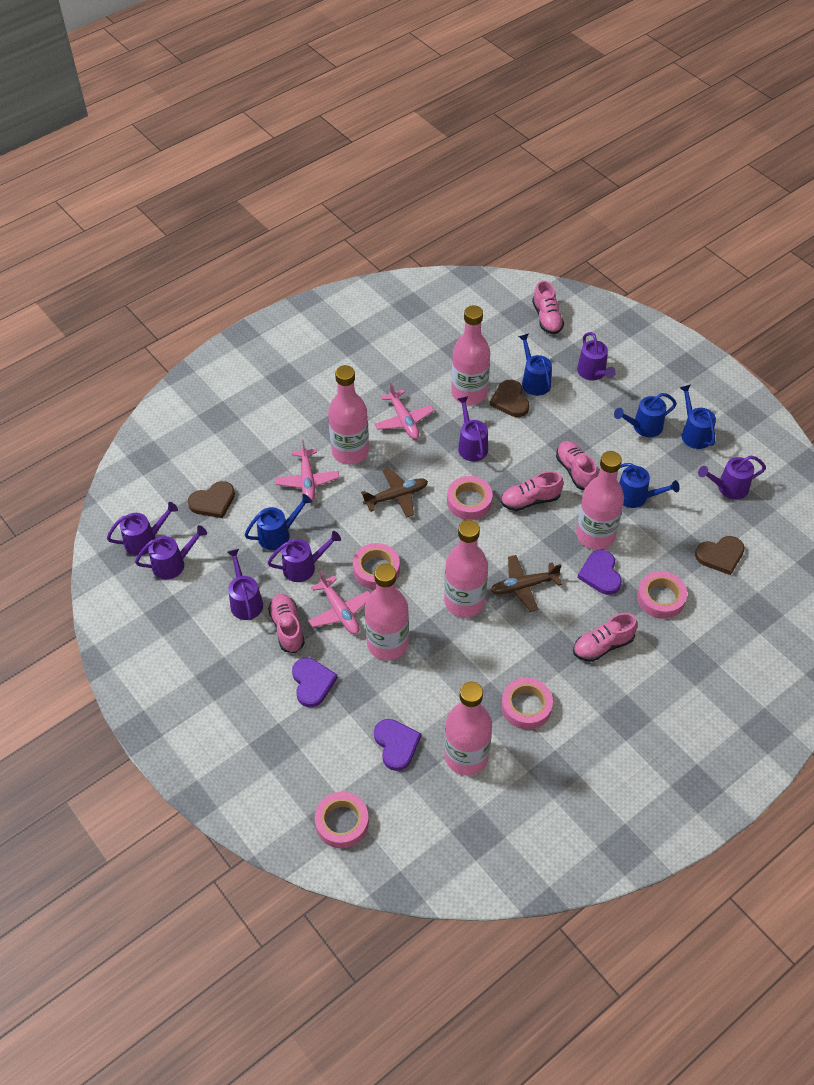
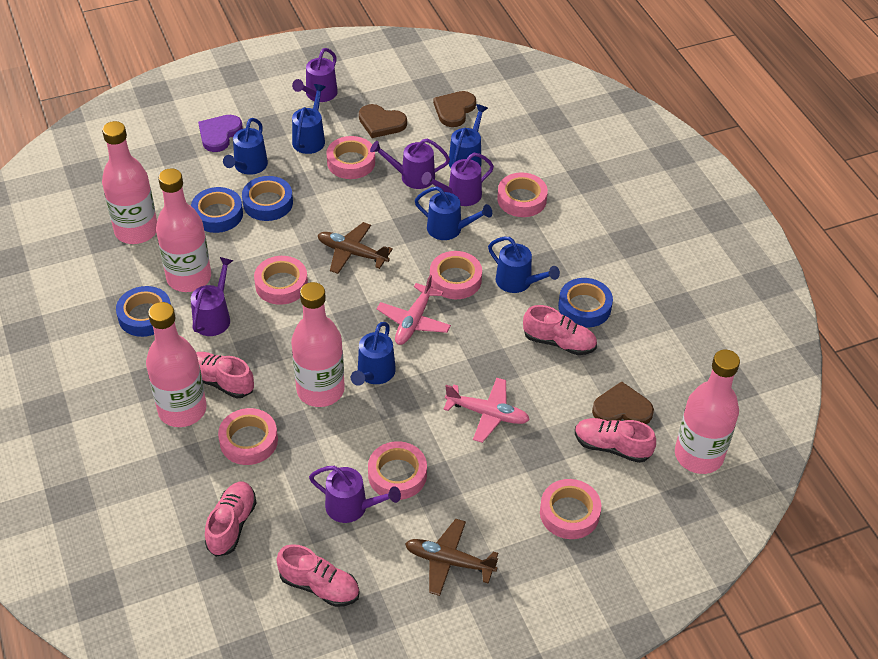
blue tape: 0 -> 4
blue watering can: 5 -> 6
pink bottle: 6 -> 5
pink plane: 3 -> 2
pink tape: 5 -> 7
purple heart: 3 -> 1
purple watering can: 7 -> 5

